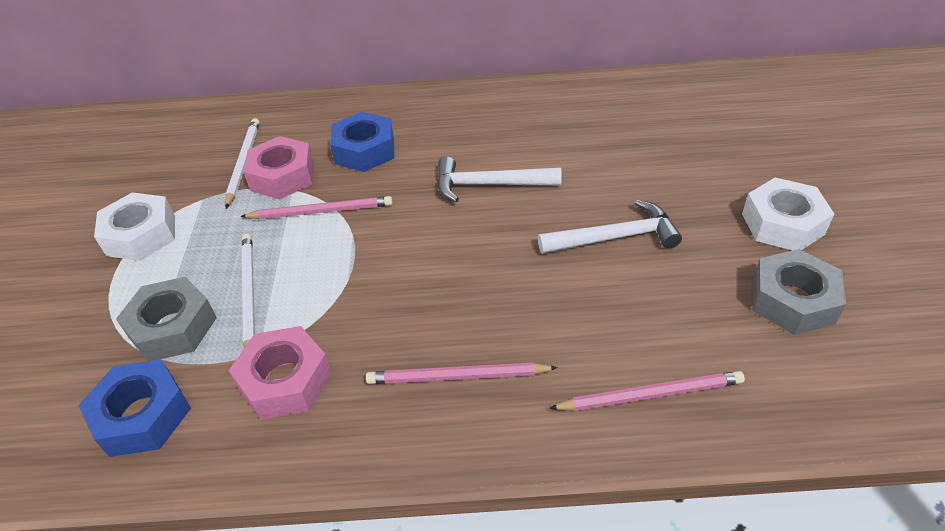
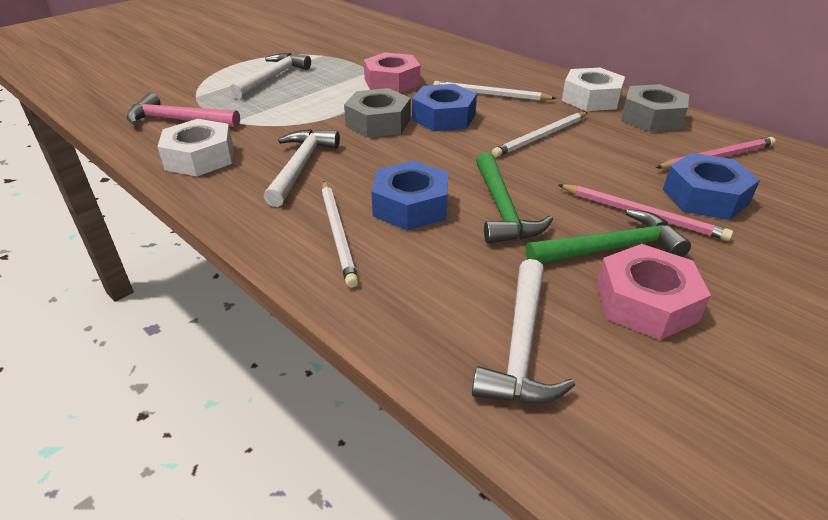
blue nut: 2 -> 3
green hammer: 0 -> 2
pink hammer: 0 -> 1
pink pencil: 3 -> 2
white hammer: 2 -> 3
white pencil: 2 -> 3

